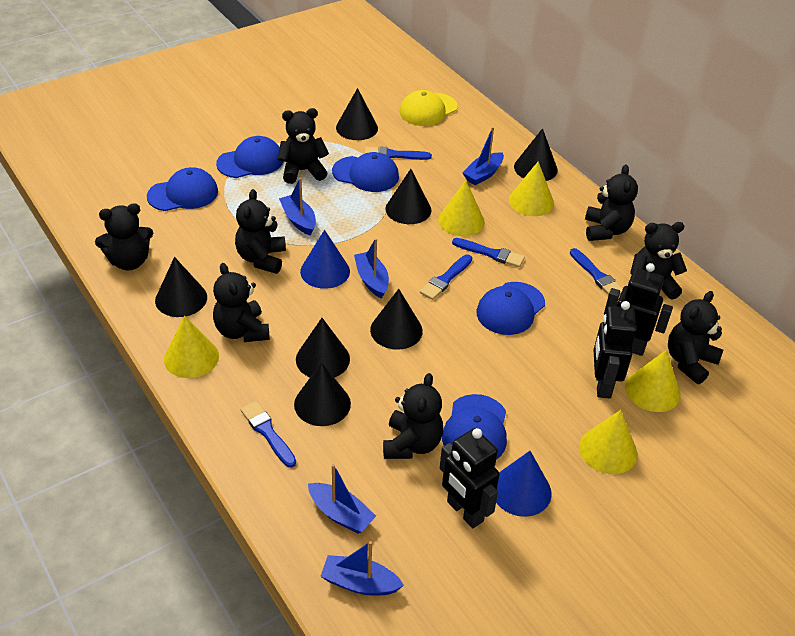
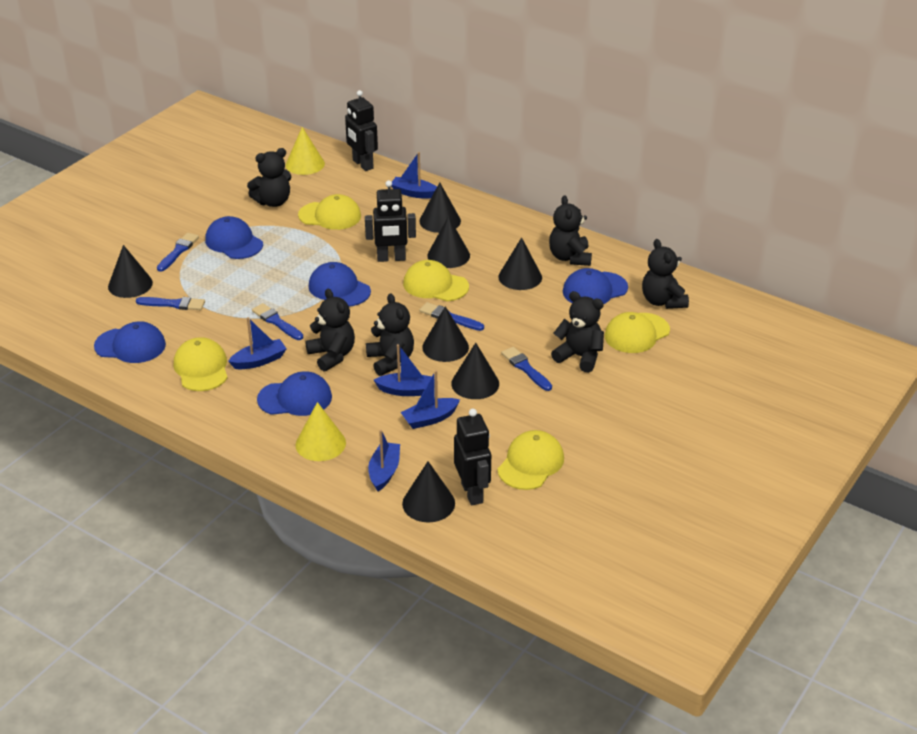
black teddy bear: 8 -> 6
blue cone: 2 -> 0
yellow cap: 1 -> 5
yellow cone: 5 -> 2

